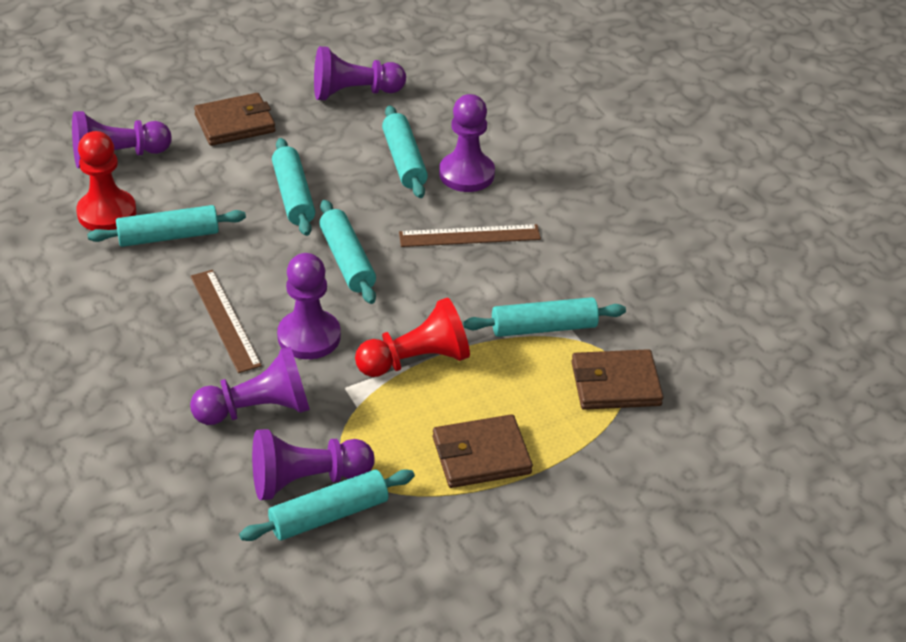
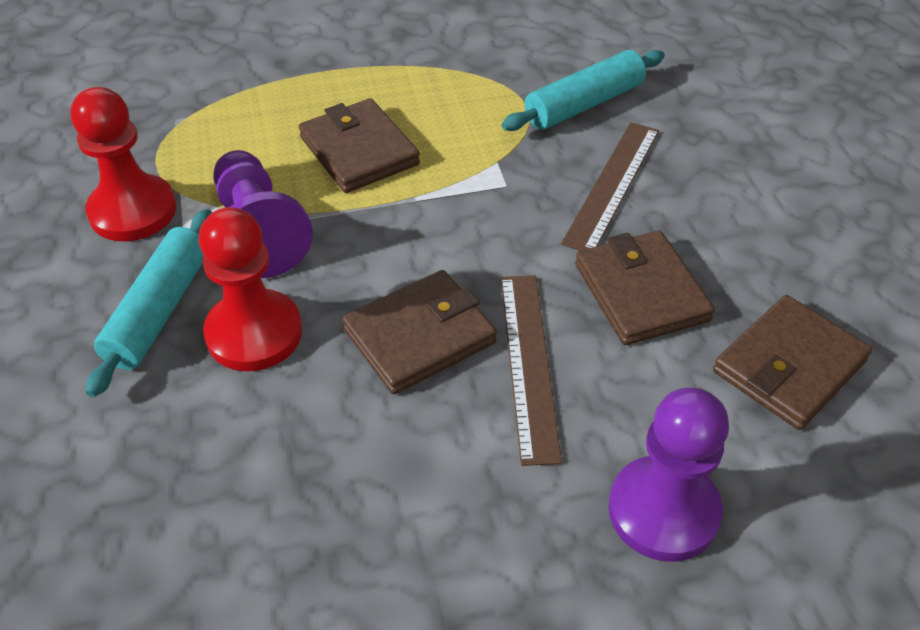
brown wallet: 3 -> 4
purple pawn: 6 -> 2
turquoise rolling pin: 6 -> 2

